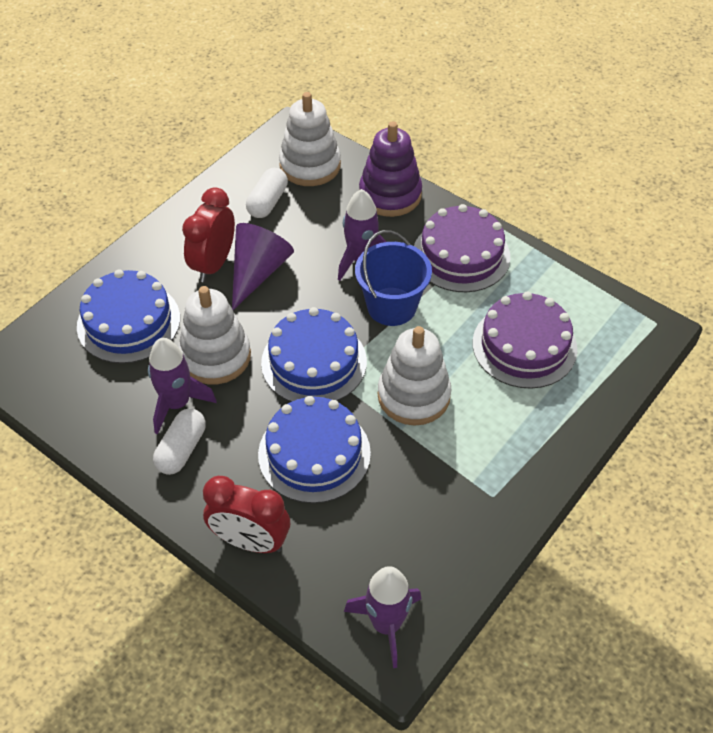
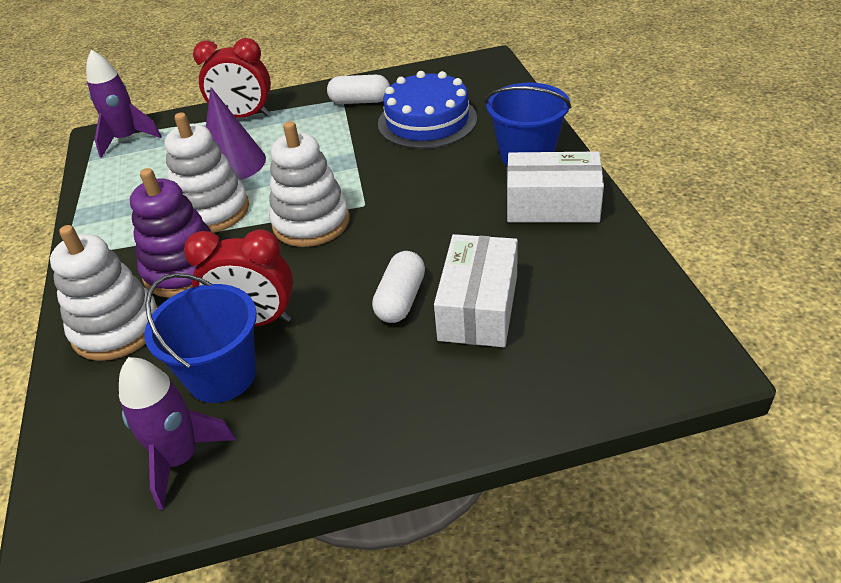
blue bucket: 1 -> 2
blue cake: 3 -> 1
purple cake: 2 -> 0
purple rocket: 3 -> 2
white box: 0 -> 2

